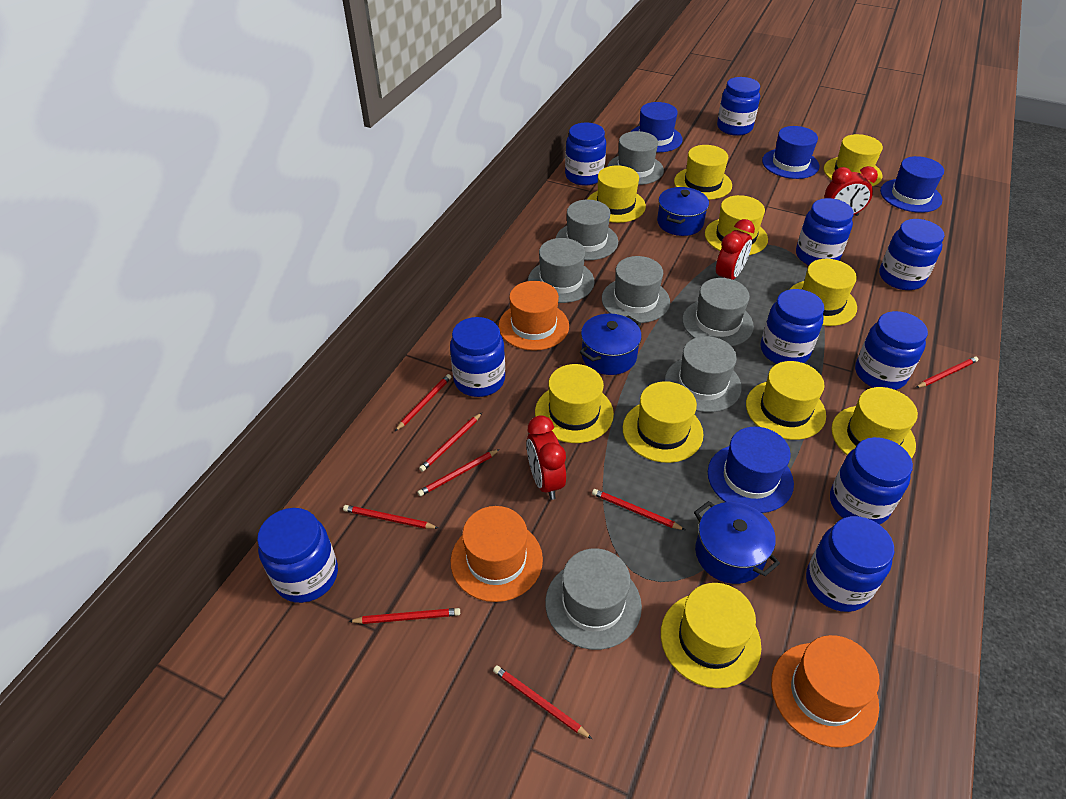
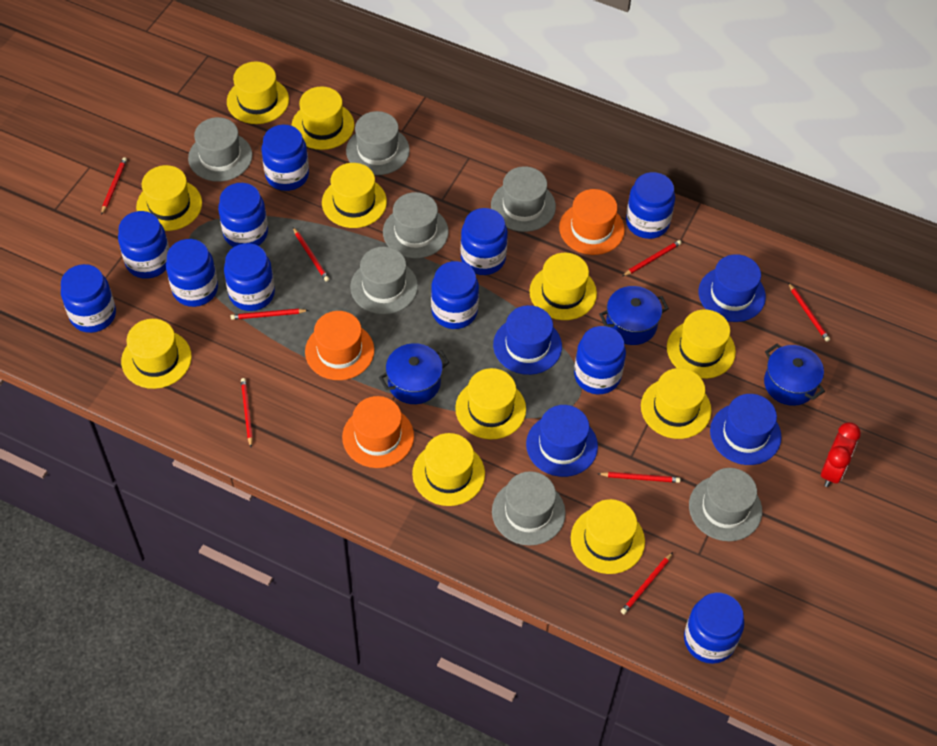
blue jar: 10 -> 11
red clock: 3 -> 1
yellow hat: 10 -> 11

